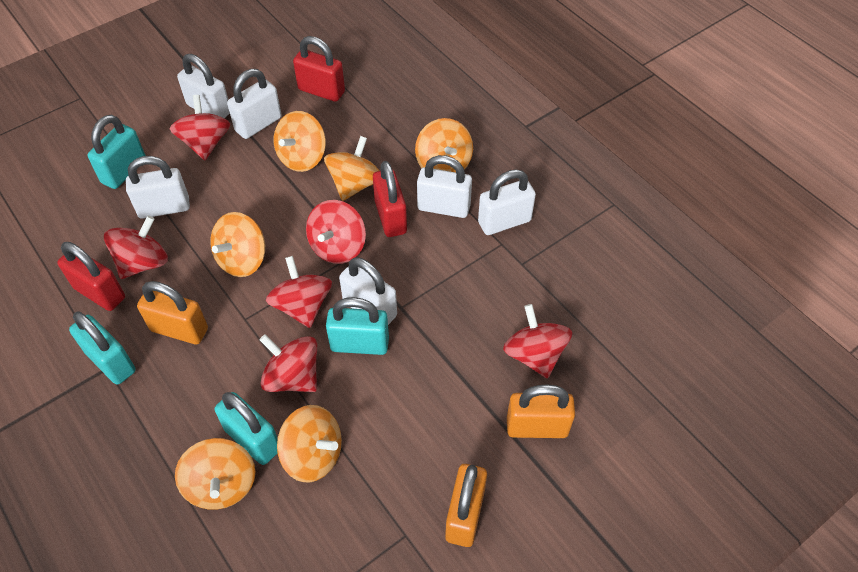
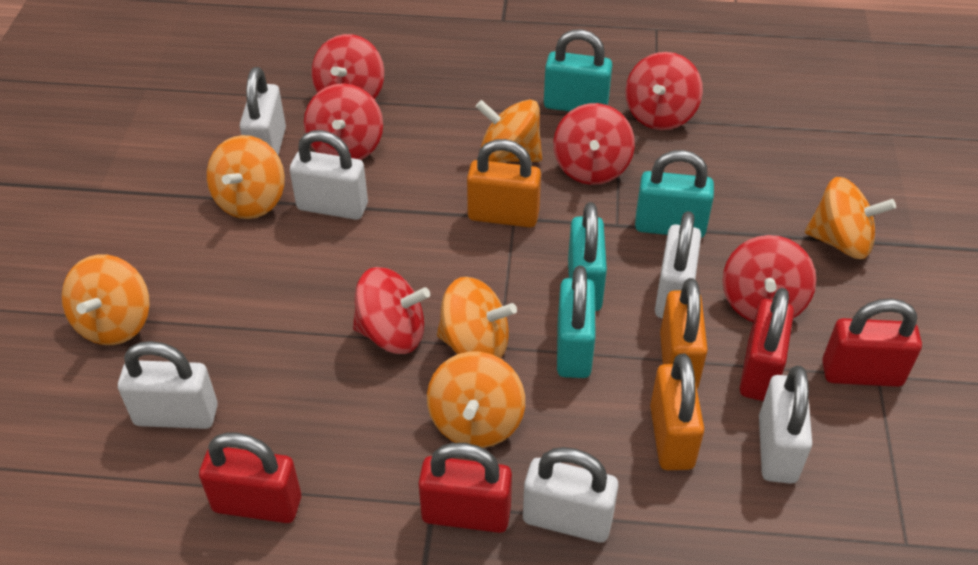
red padlock: 3 -> 4

